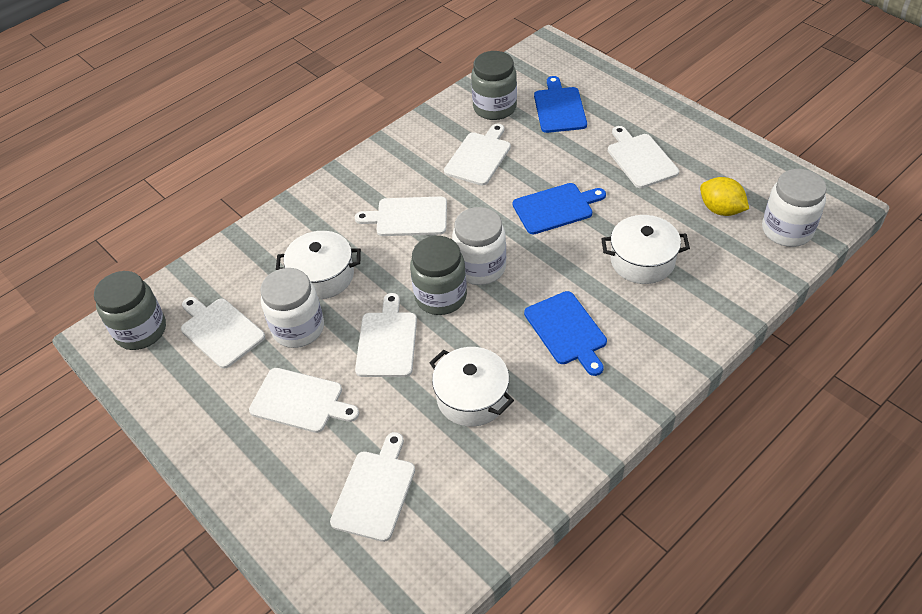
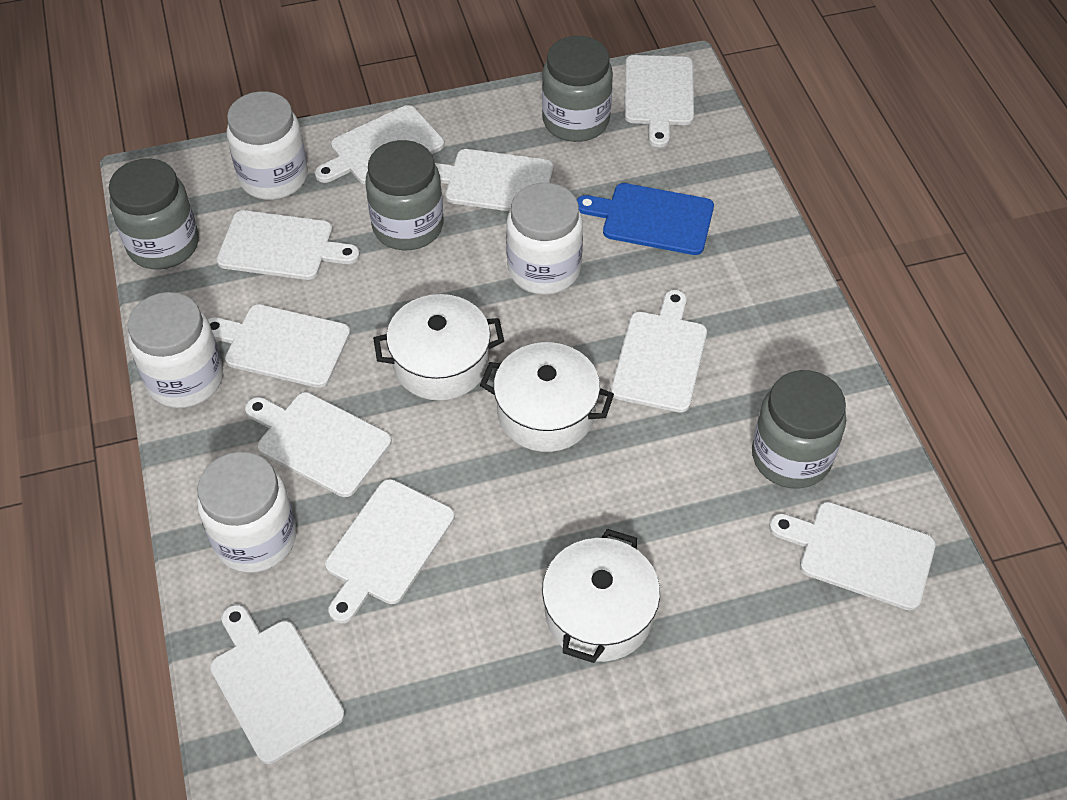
blue cutting board: 3 -> 1
grey jar: 3 -> 4
white cutting board: 7 -> 10
white jar: 3 -> 4
yellow lemon: 1 -> 0

